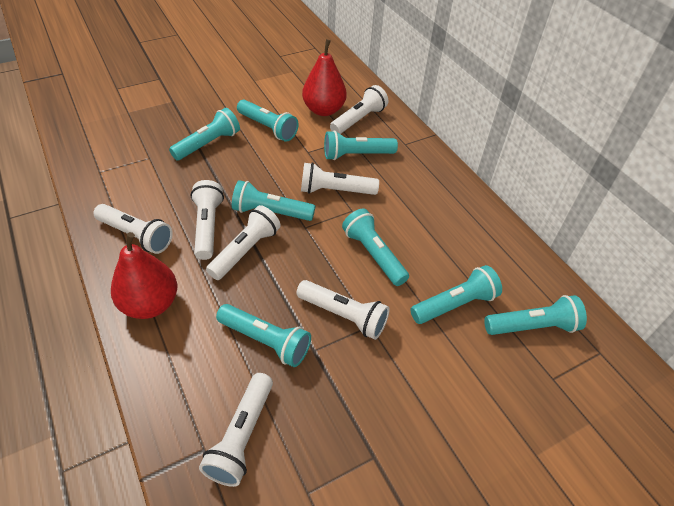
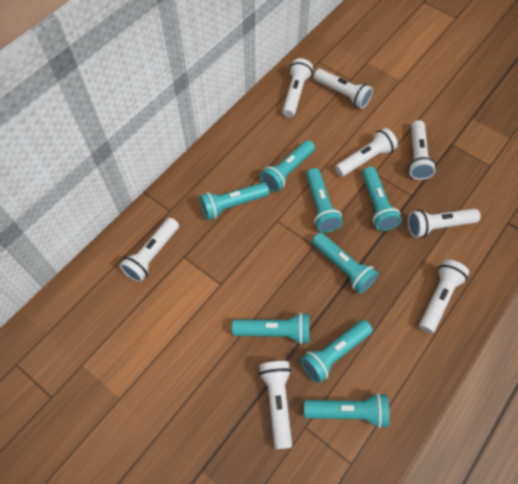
red pear: 2 -> 0
white flashlight: 7 -> 8

